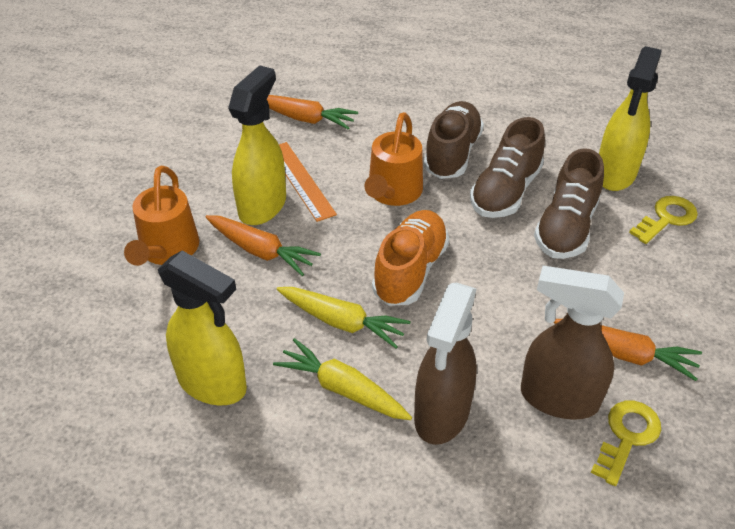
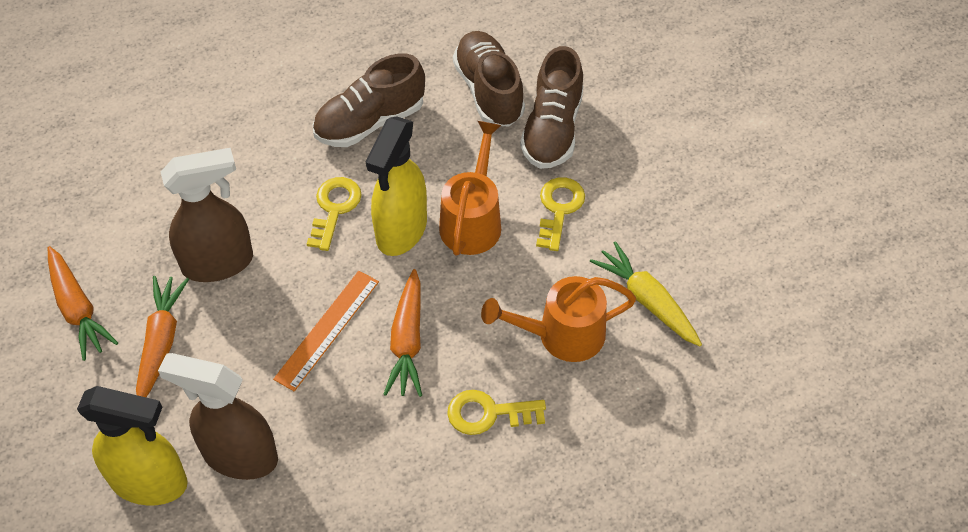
orange shoe: 1 -> 0
yellow carrot: 2 -> 1
yellow key: 2 -> 3
yellow spray bottle: 3 -> 2

